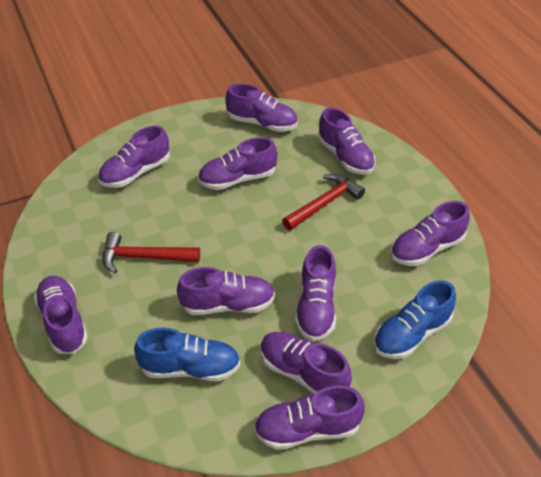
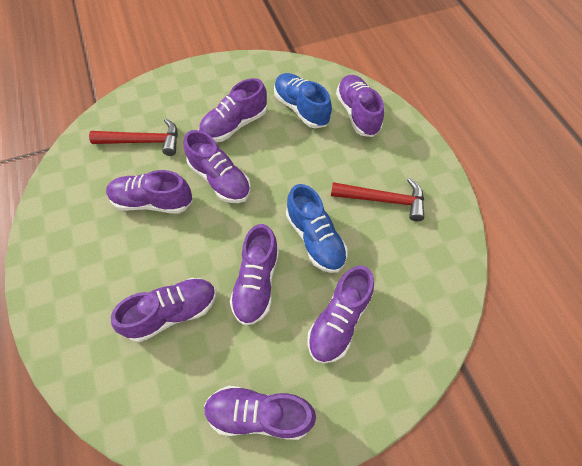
purple shoe: 10 -> 8

